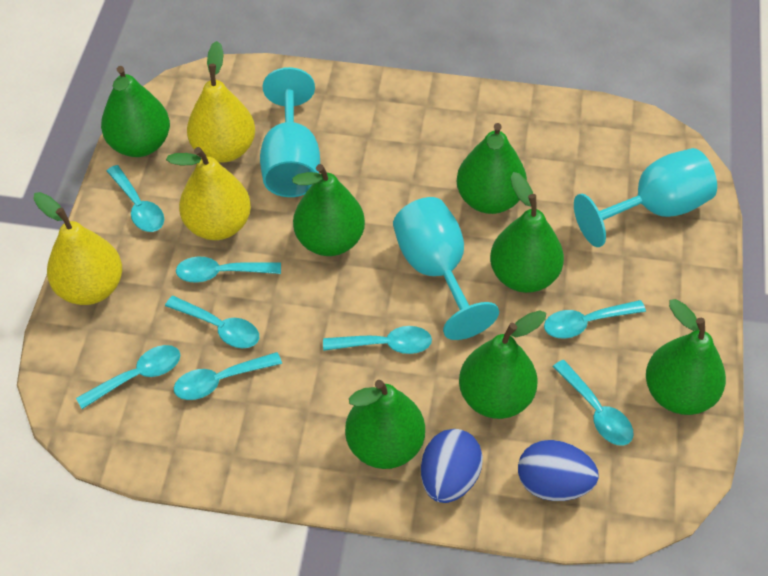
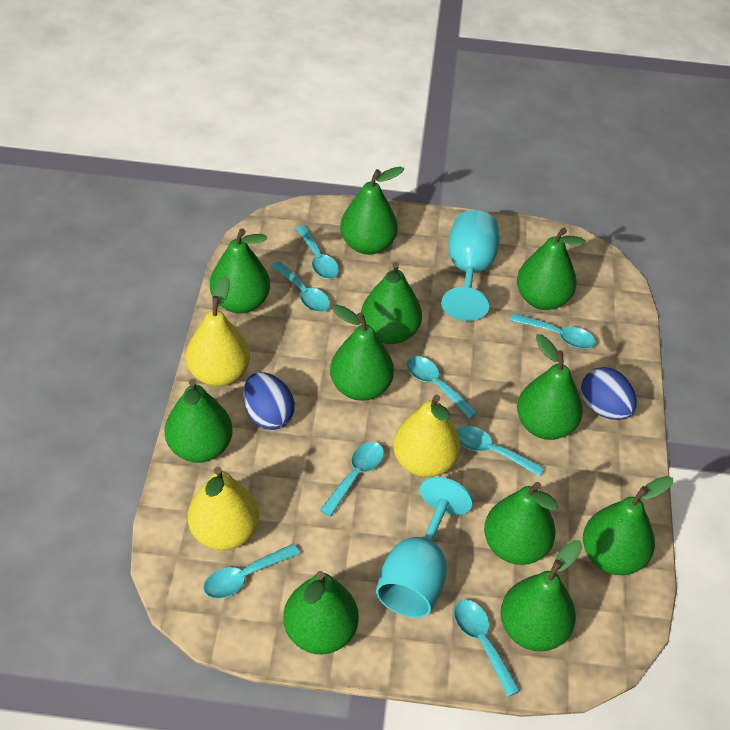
green pear: 7 -> 11
turquoise goblet: 3 -> 2

